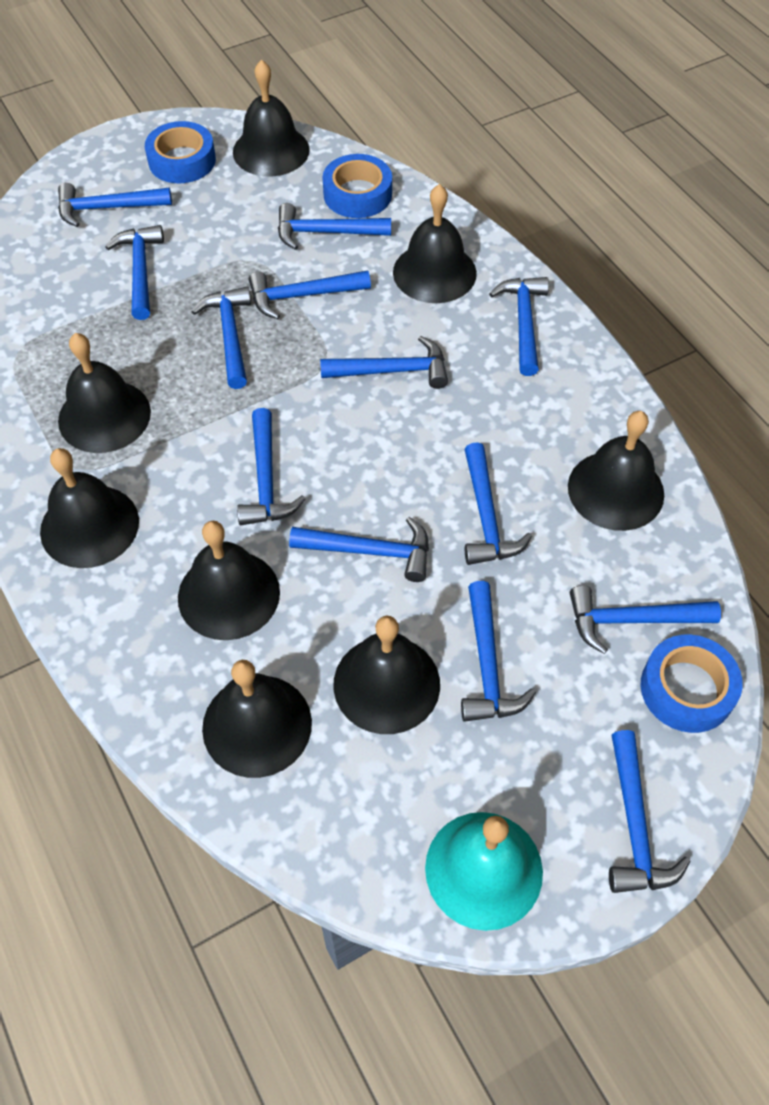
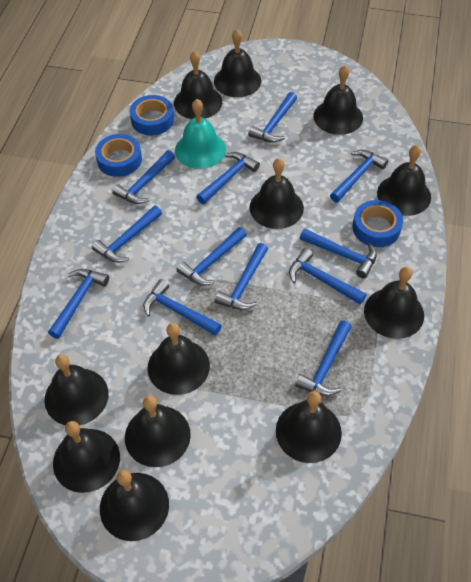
black bell: 8 -> 12
blue hammer: 13 -> 12

